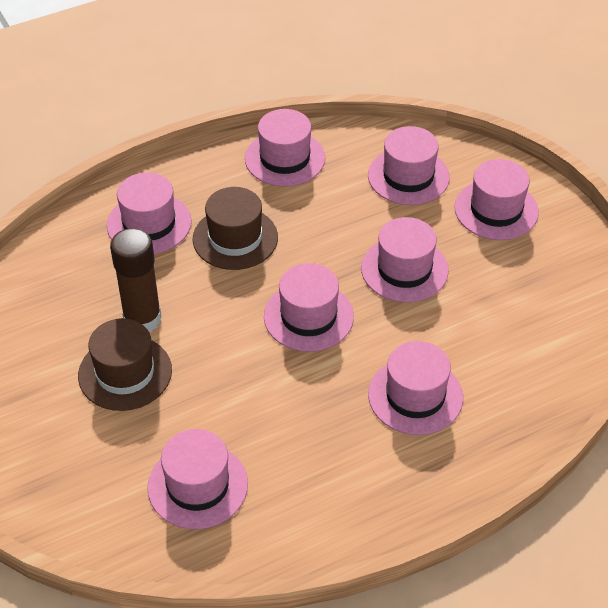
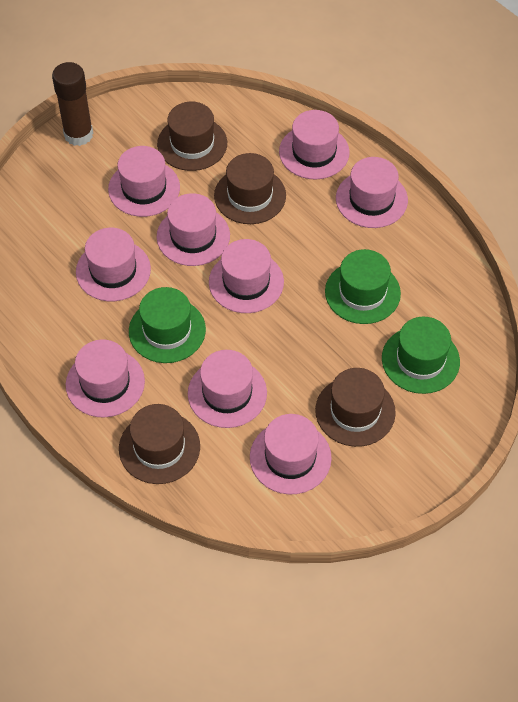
brown hat: 2 -> 4
green hat: 0 -> 3
pink hat: 8 -> 9

